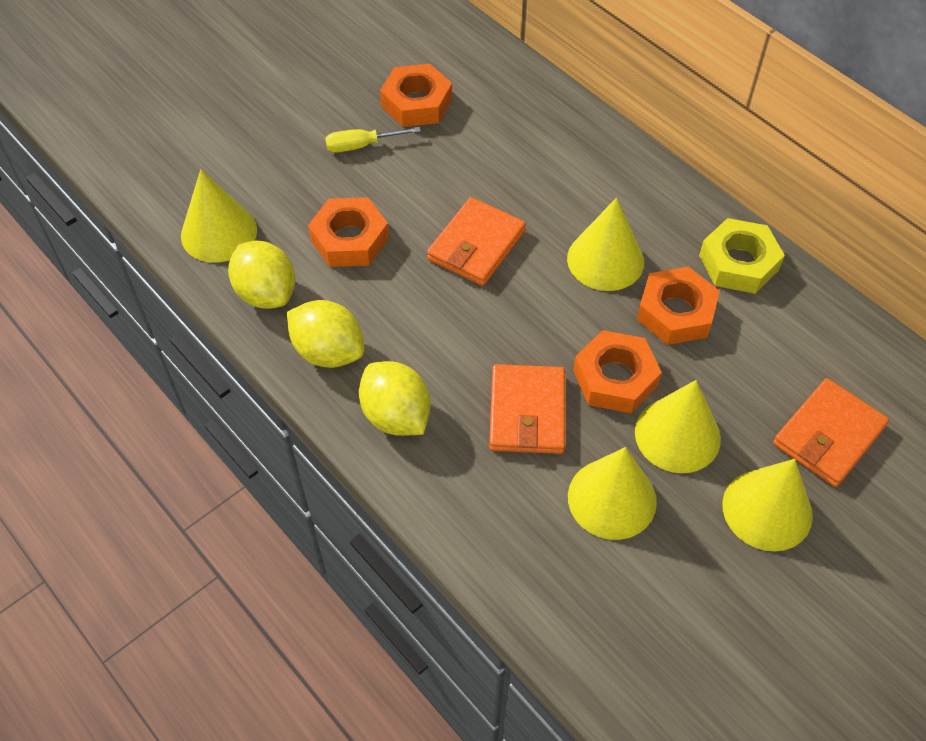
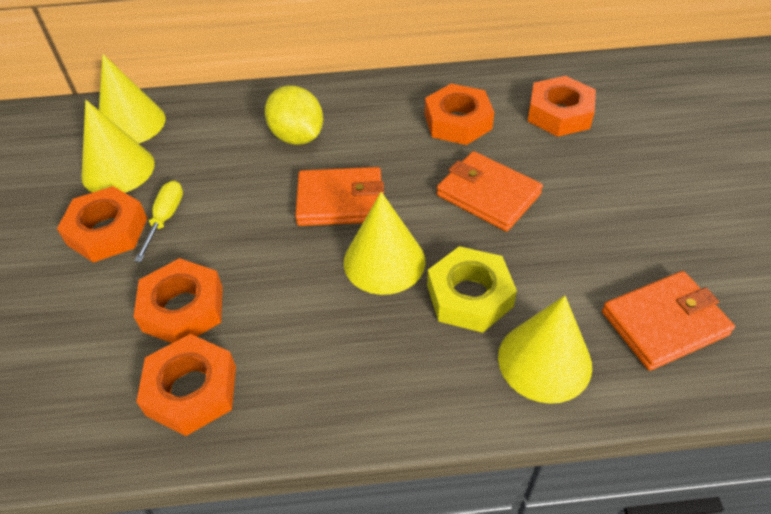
orange nut: 4 -> 5
yellow cone: 5 -> 4
yellow lemon: 3 -> 1

